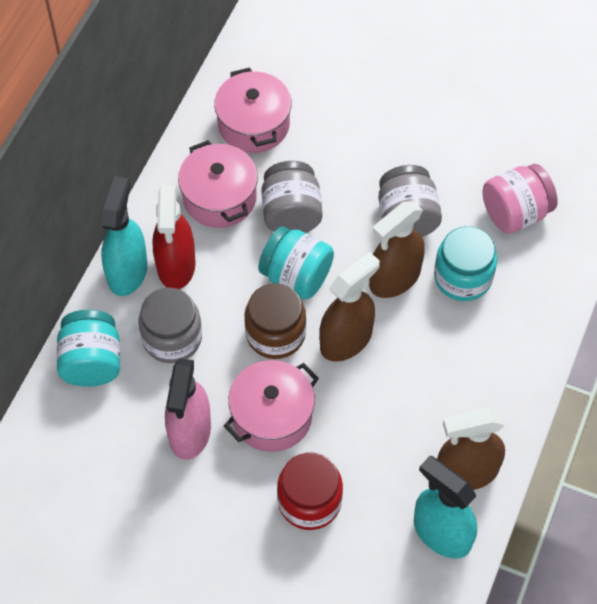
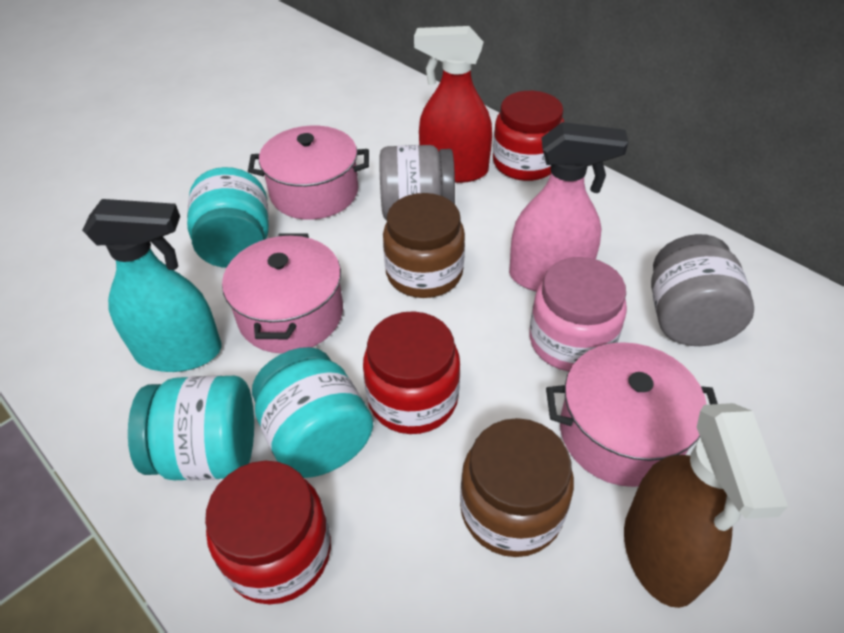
brown jar: 1 -> 2
brown spray bottle: 3 -> 1
grey jar: 3 -> 2
red jar: 1 -> 3
turquoise spray bottle: 2 -> 1

